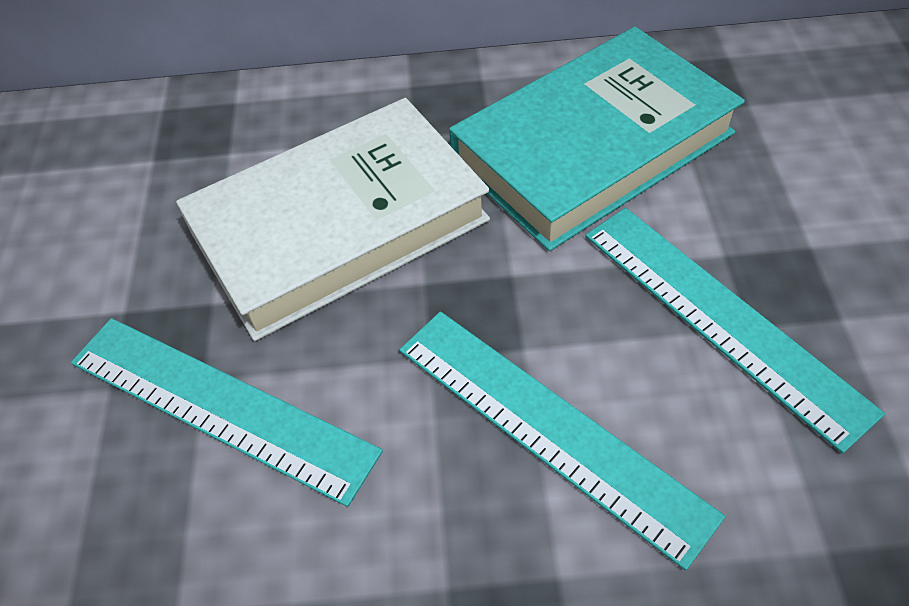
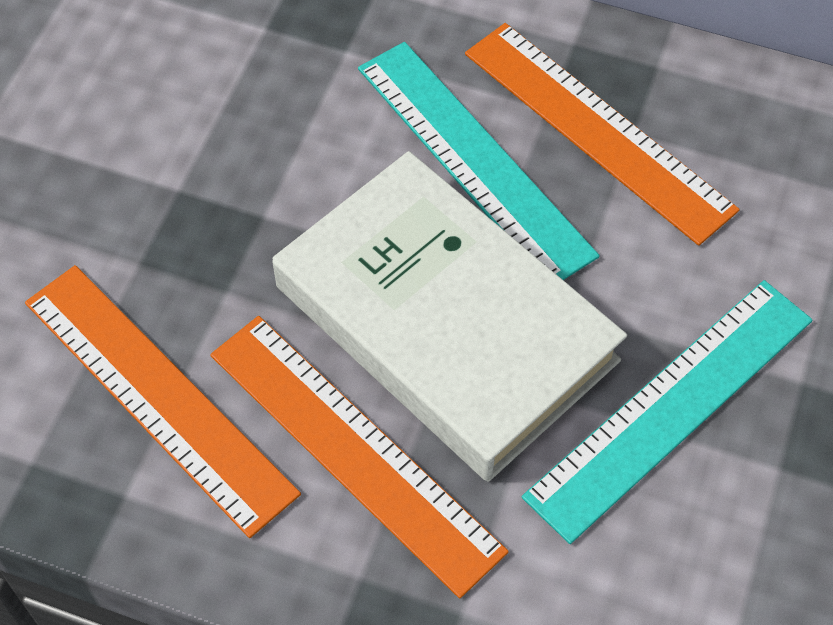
orange ruler: 0 -> 3
turquoise book: 1 -> 0
turquoise ruler: 3 -> 2

